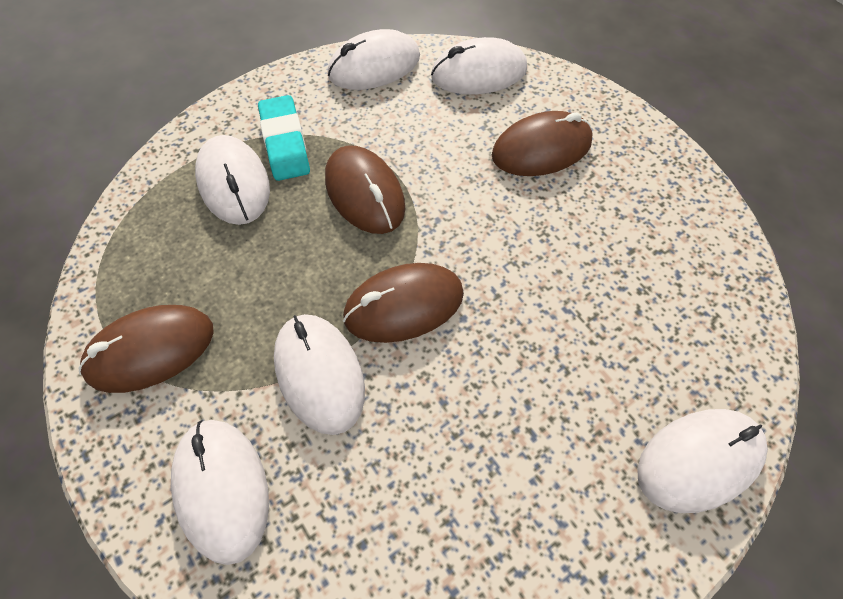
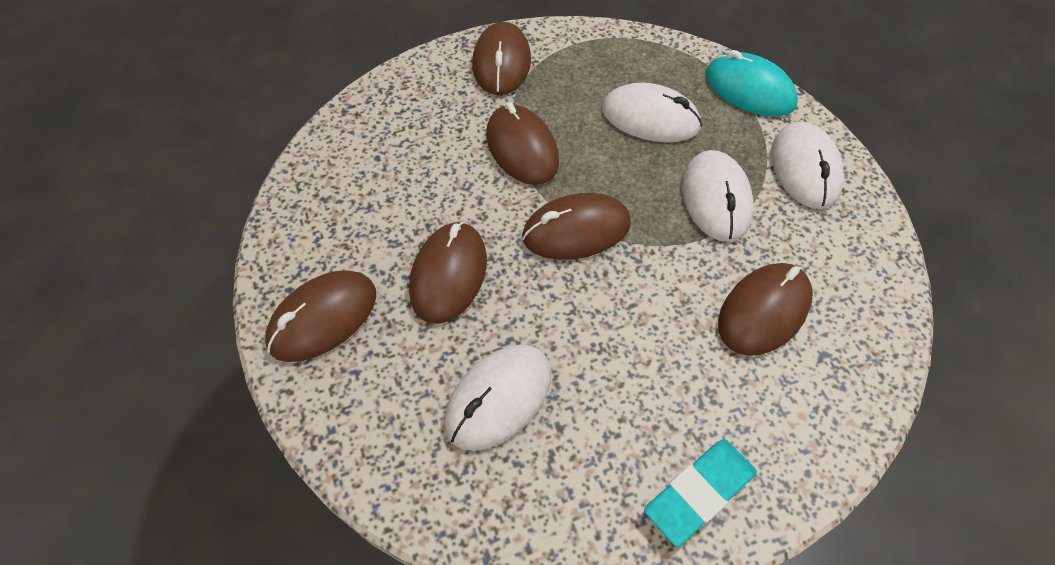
brown mouse: 4 -> 6
turquoise mouse: 0 -> 1
white mouse: 6 -> 4

